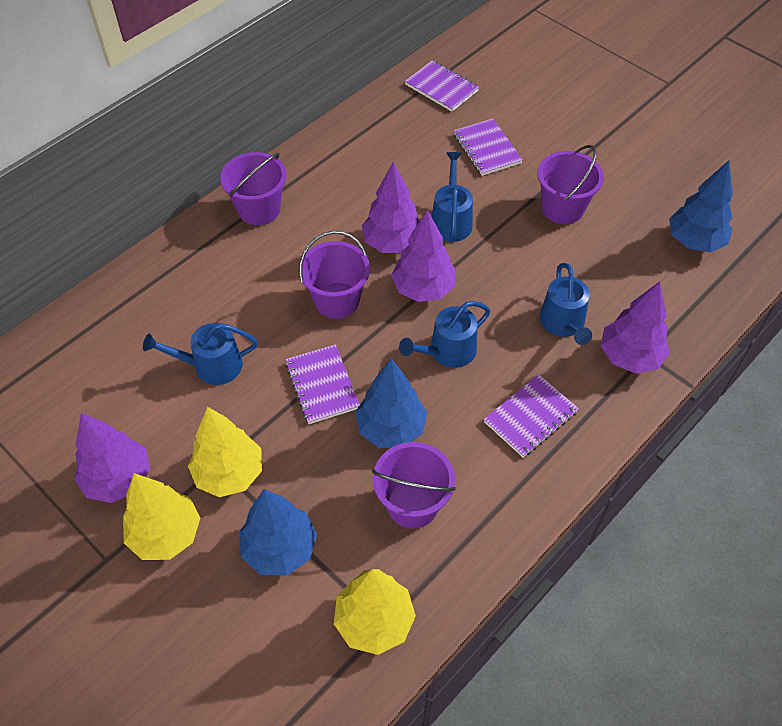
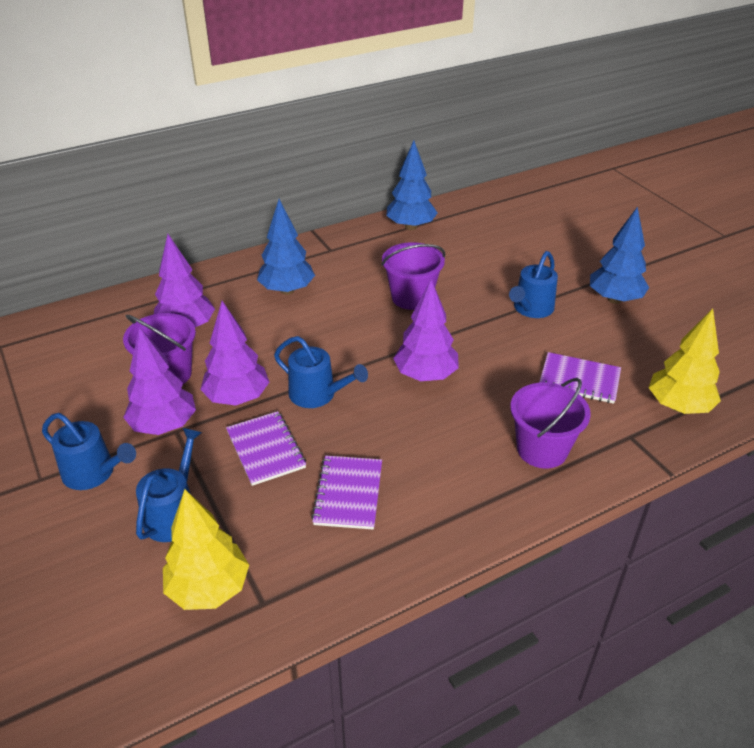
purple bucket: 4 -> 3
purple notebook: 4 -> 3
yellow tree: 3 -> 2

